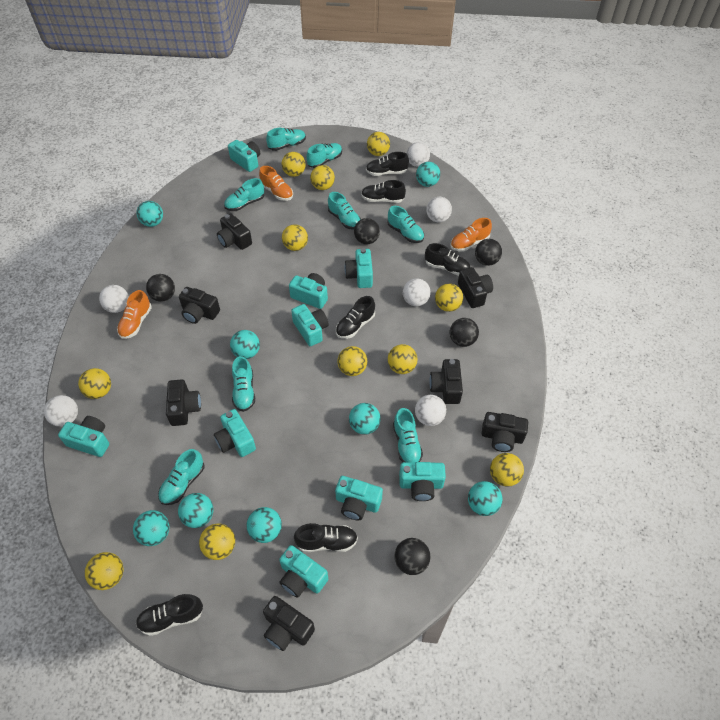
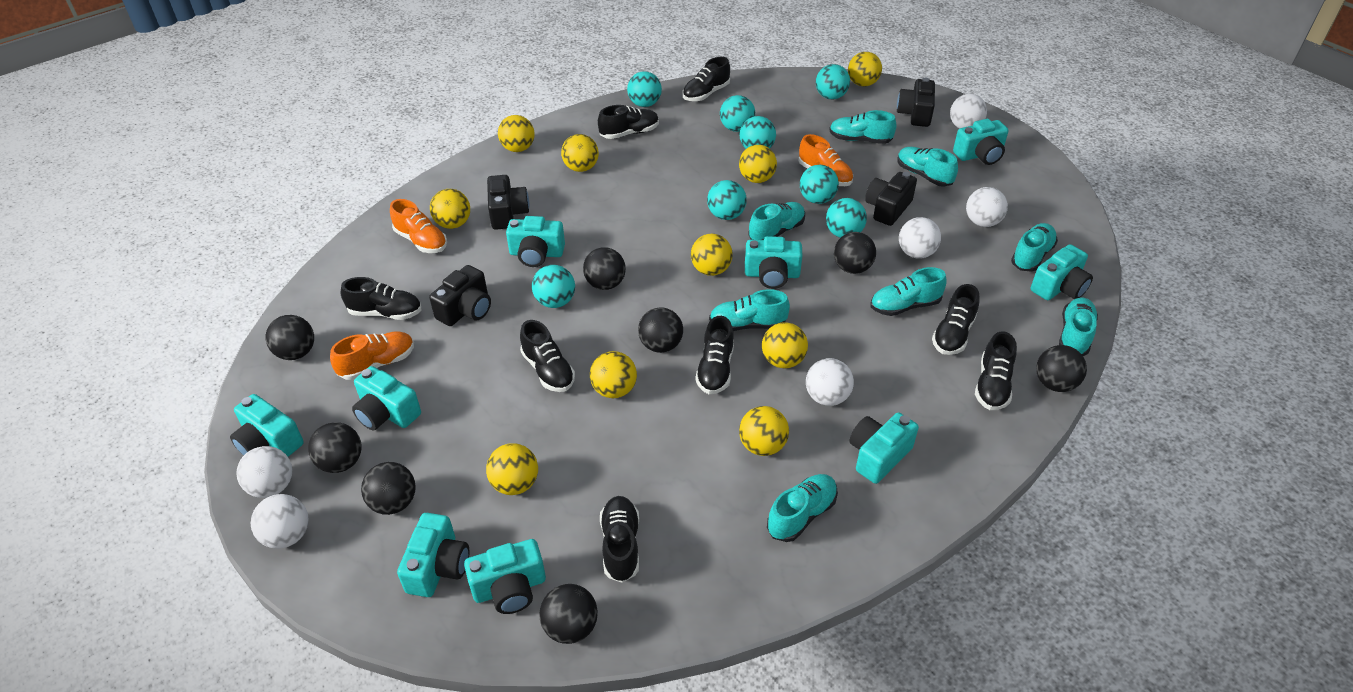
black ball: 5 -> 8
black camera: 7 -> 4
black shoe: 6 -> 8
yellow ball: 11 -> 10

